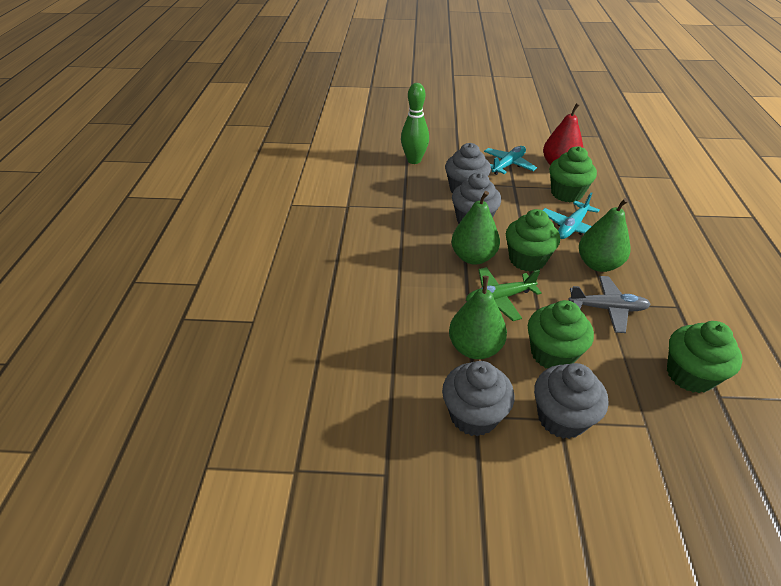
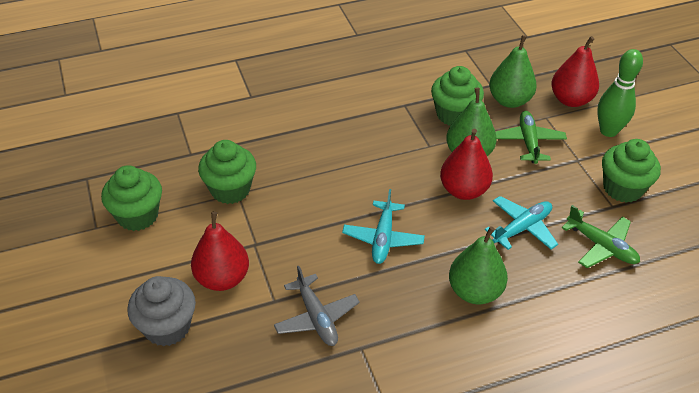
green plane: 1 -> 2
grey cupcake: 4 -> 1
red pear: 1 -> 3

